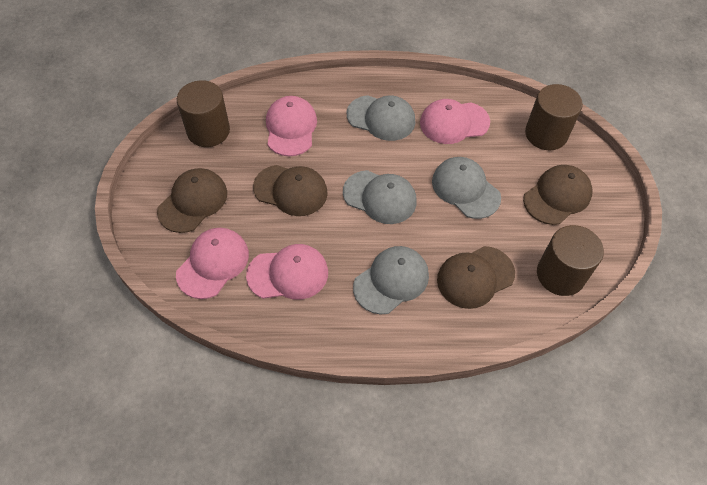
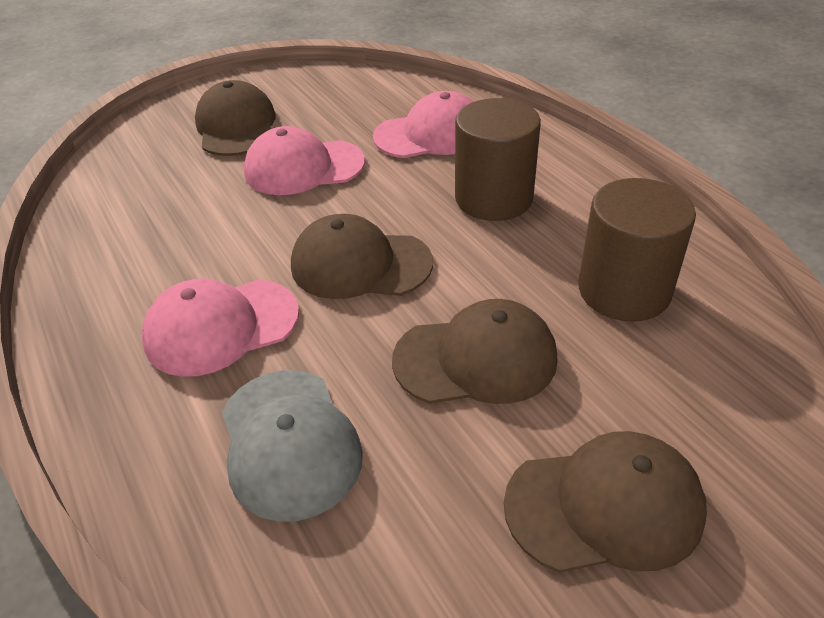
brown cylinder: 3 -> 2
grey cap: 4 -> 1
pink cap: 4 -> 3

